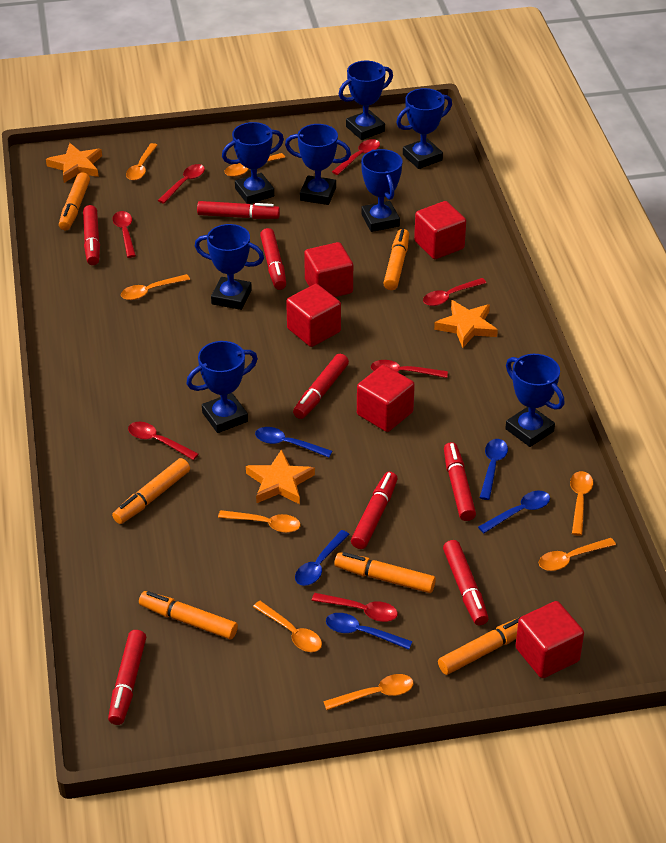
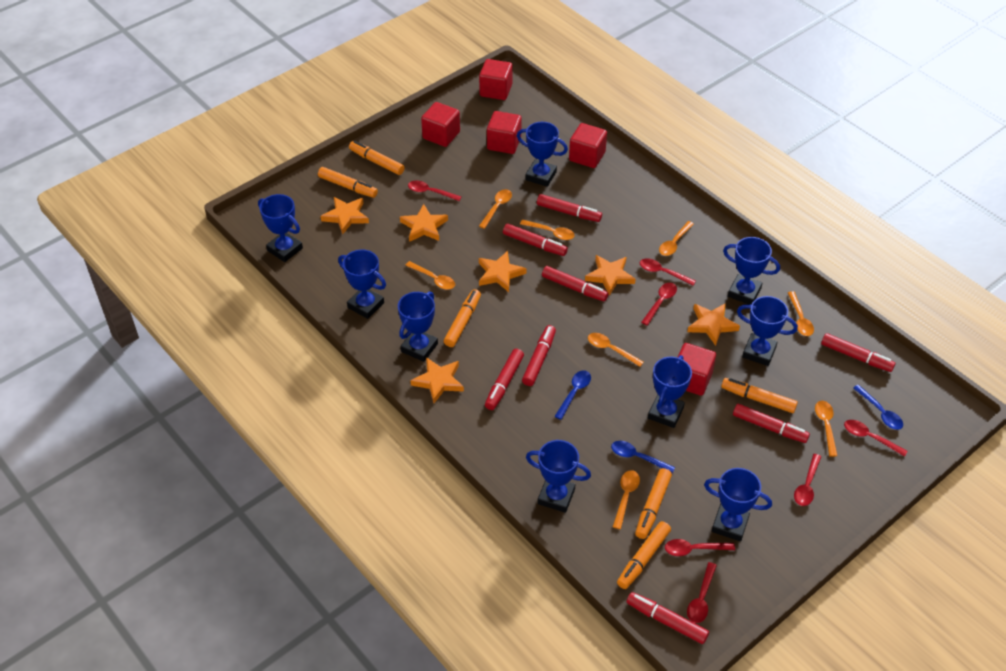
blue spoon: 5 -> 3
blue trophy: 8 -> 9
orange star: 3 -> 6

